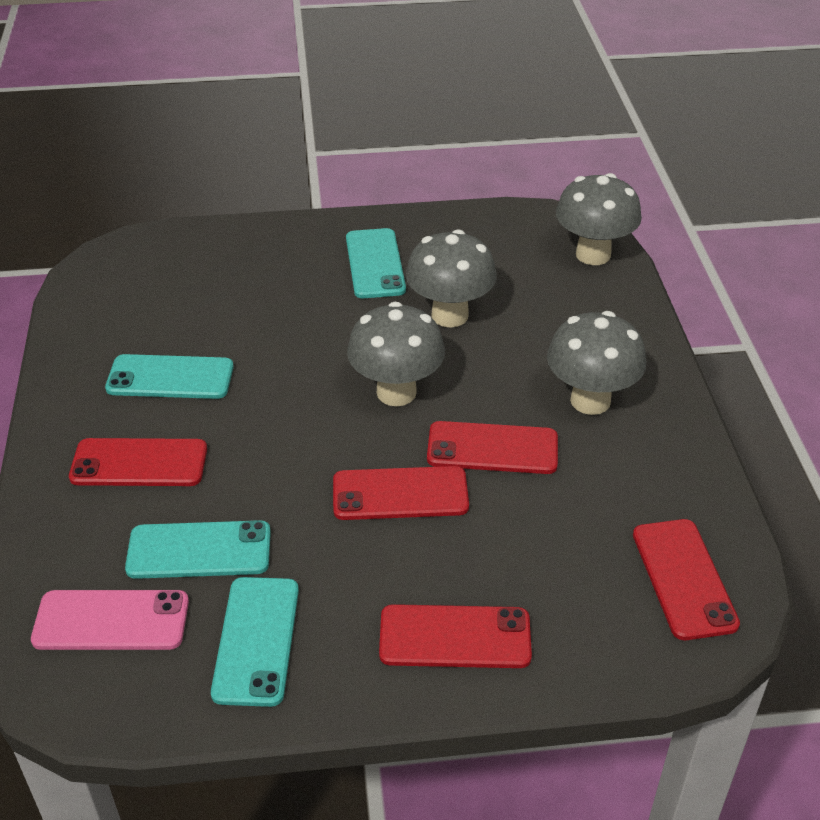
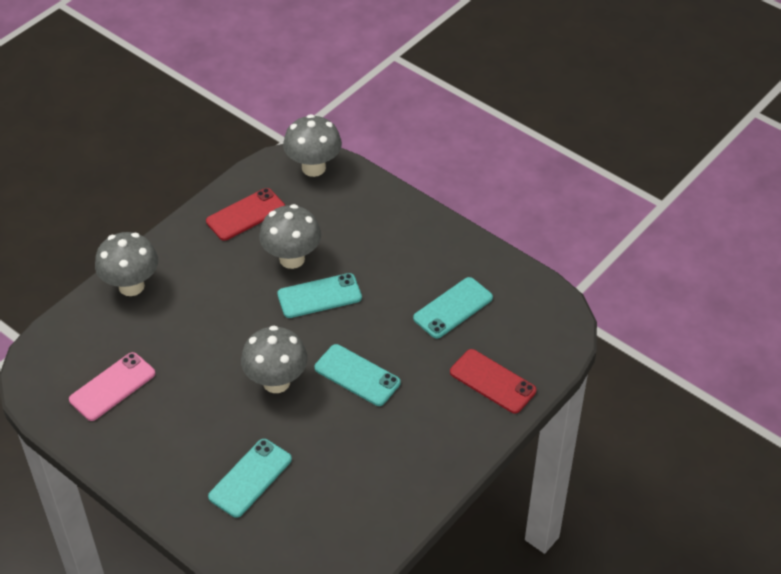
red phone: 5 -> 2

